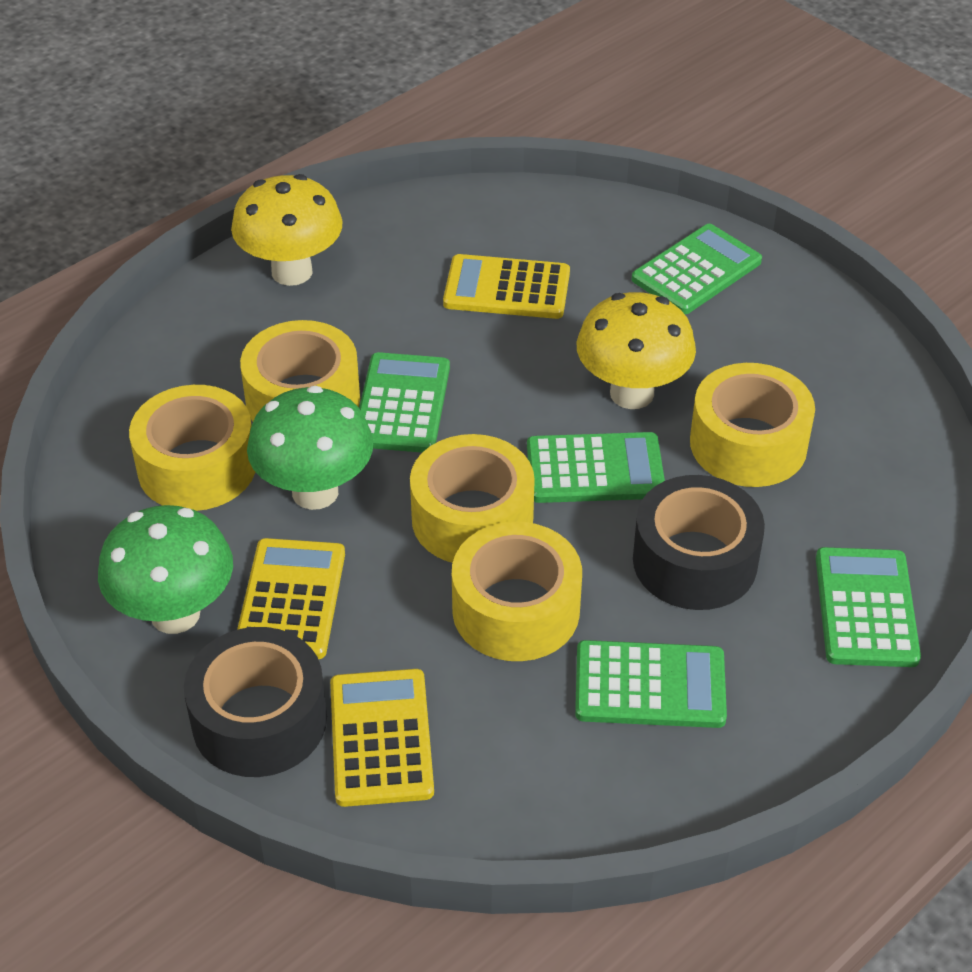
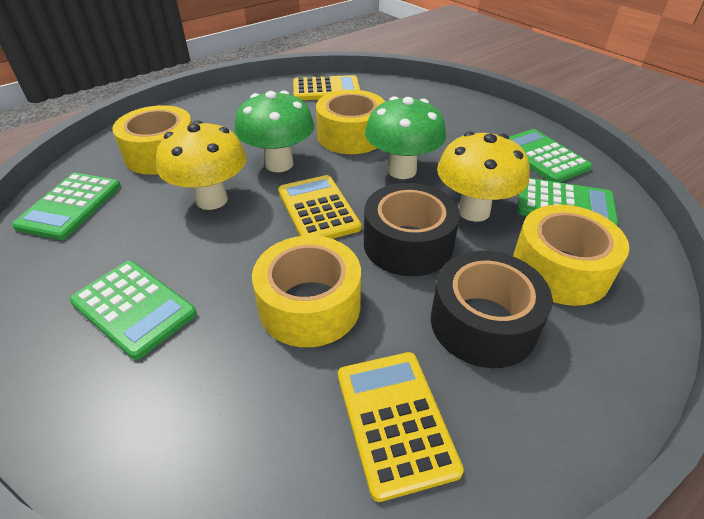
green calculator: 5 -> 4
yellow tape: 5 -> 4

